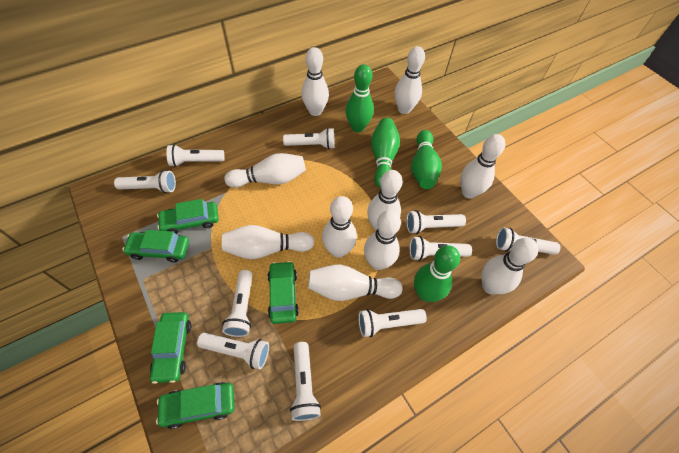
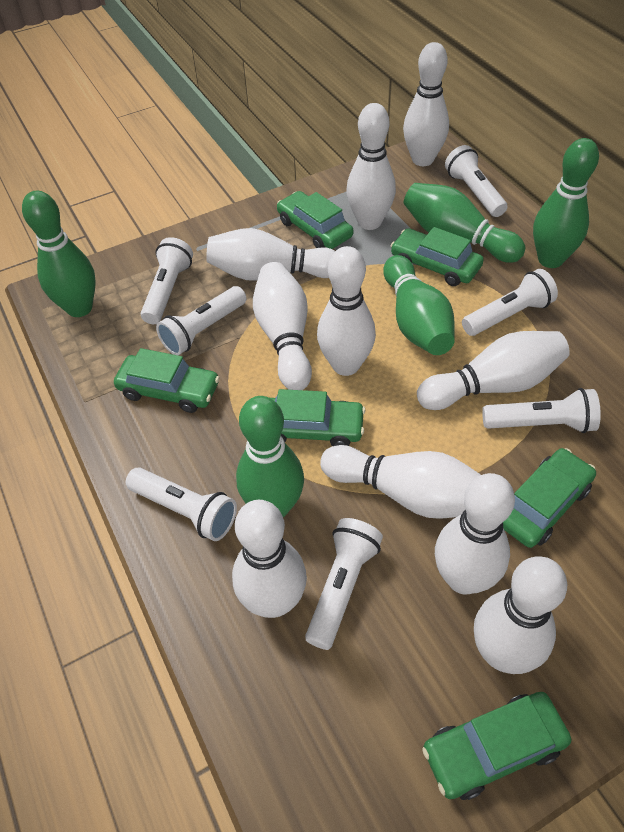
green bowling pin: 4 -> 5
green car: 5 -> 6
white flashlight: 10 -> 7

